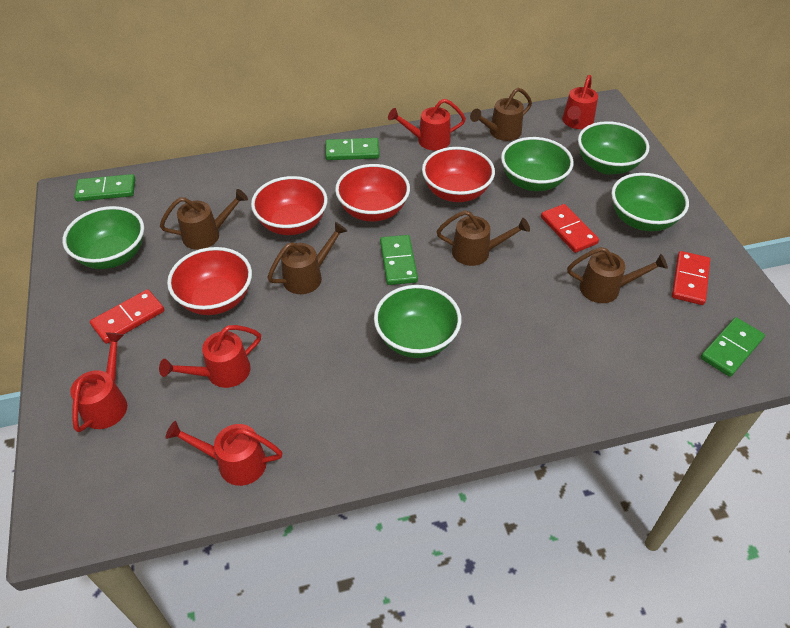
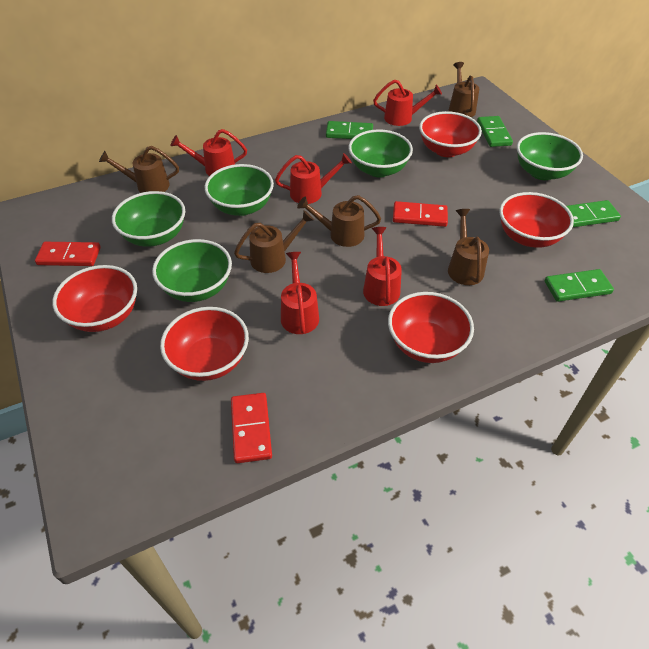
red bowl: 4 -> 5

